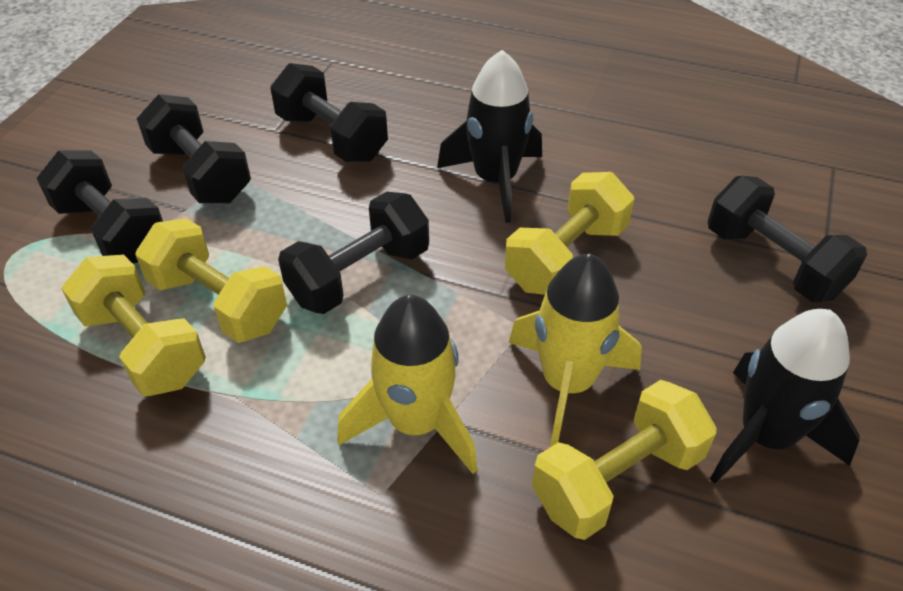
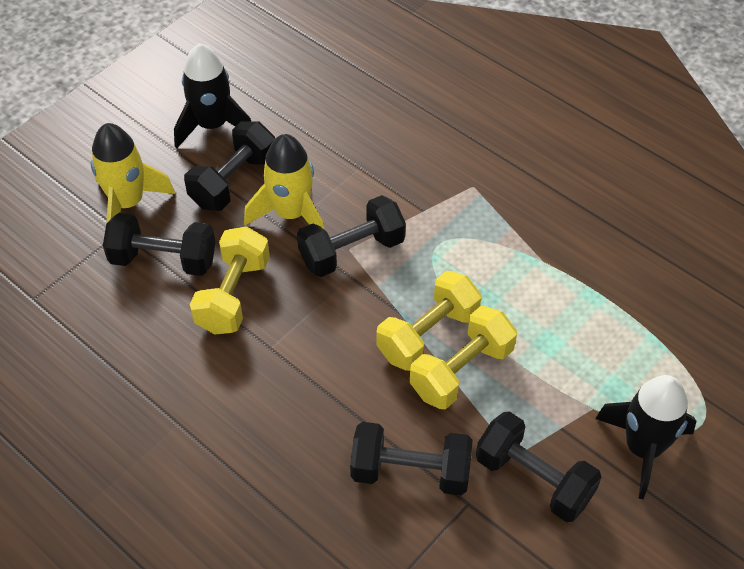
yellow dumbbell: 4 -> 3

